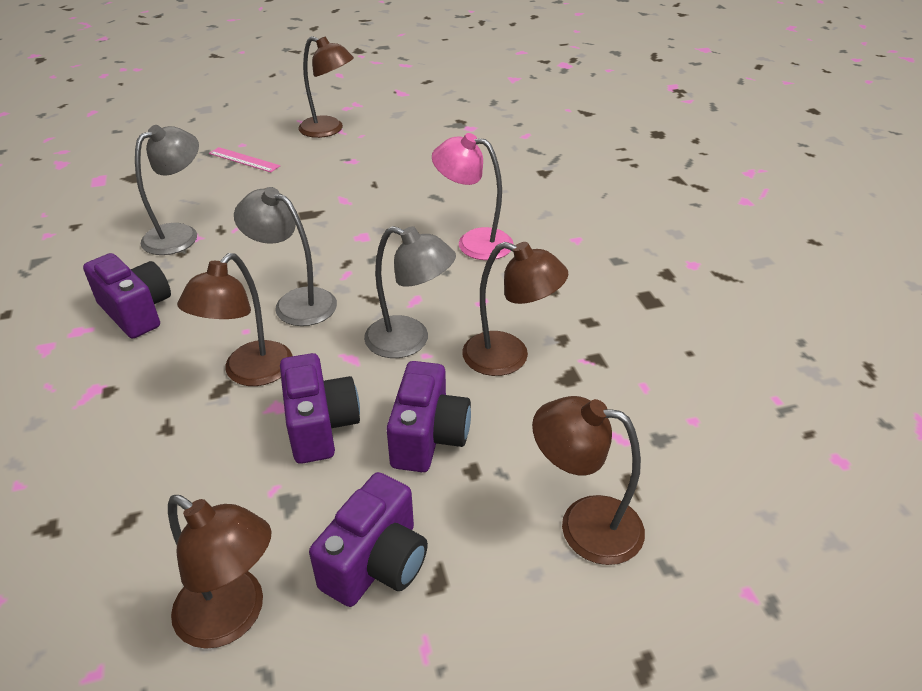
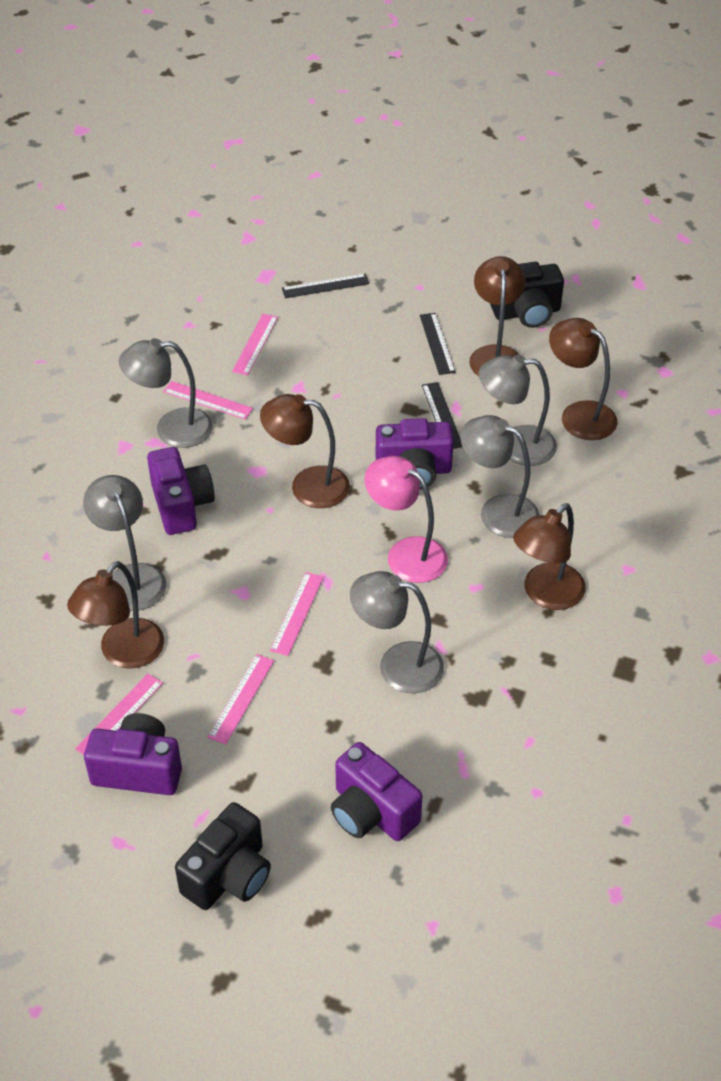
black camera: 0 -> 2
black ruler: 0 -> 3
grey lamp: 3 -> 5
pink ruler: 1 -> 5

